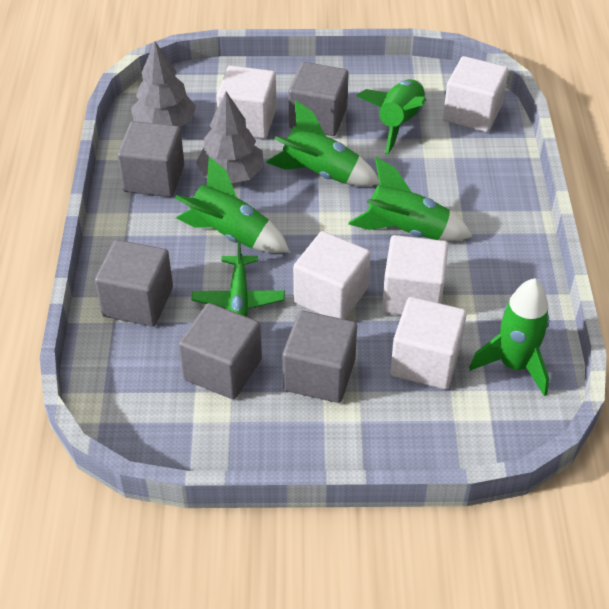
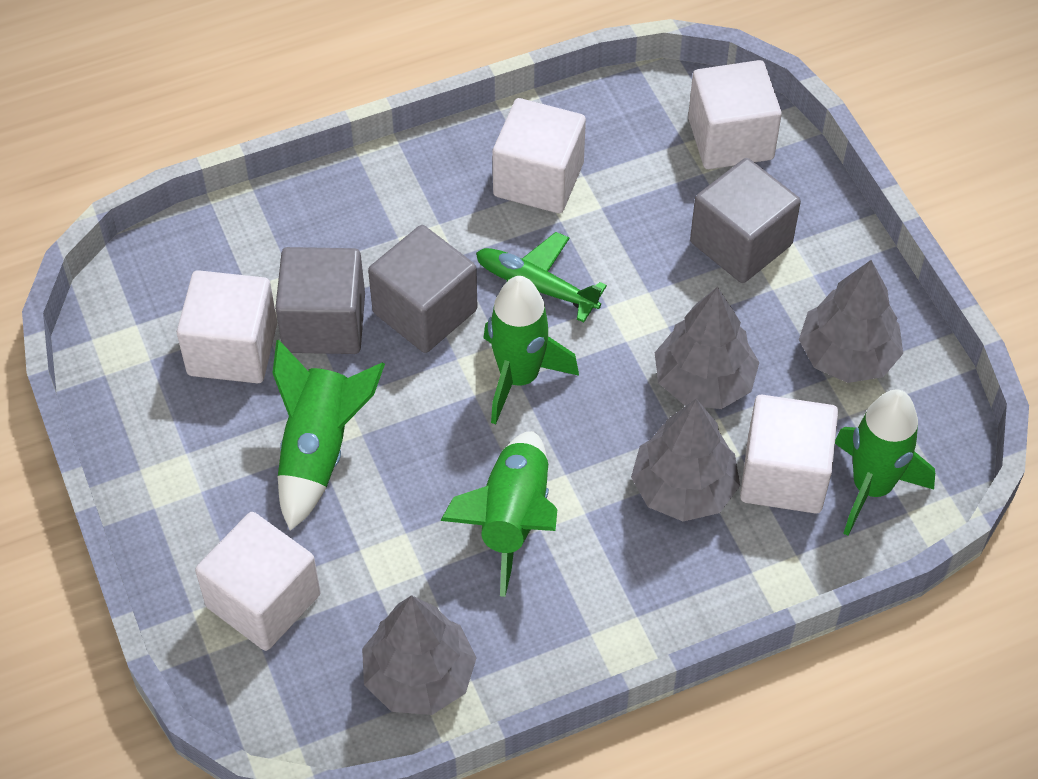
green rocket: 5 -> 4
grey cube: 5 -> 3
grey tree: 2 -> 4

